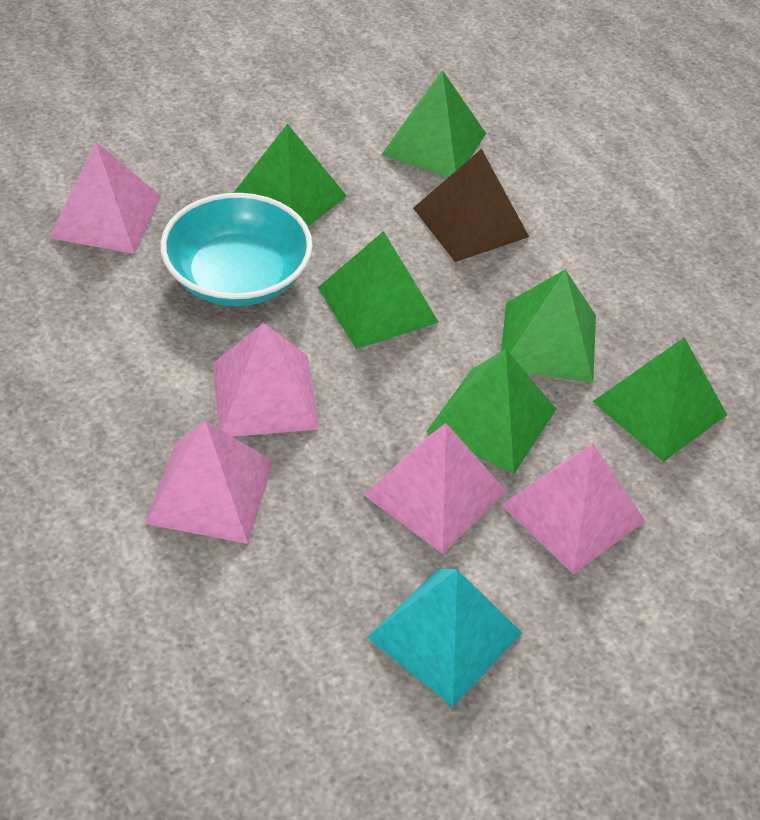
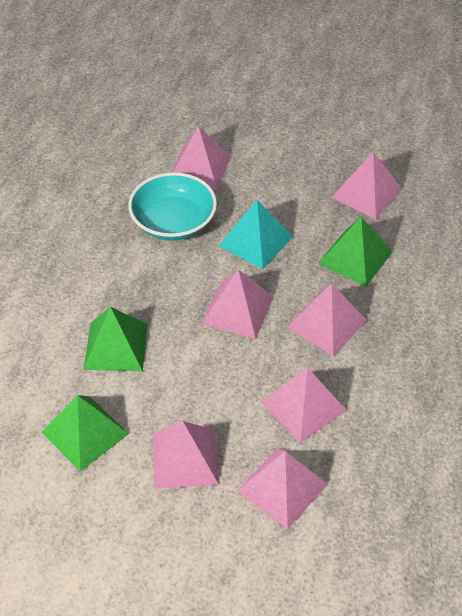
brown pyramid: 1 -> 0
green pyramid: 6 -> 3
pink pyramid: 5 -> 7

